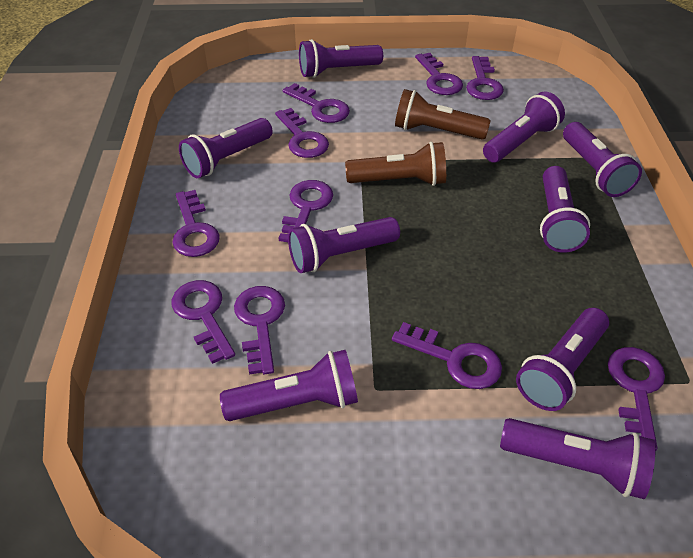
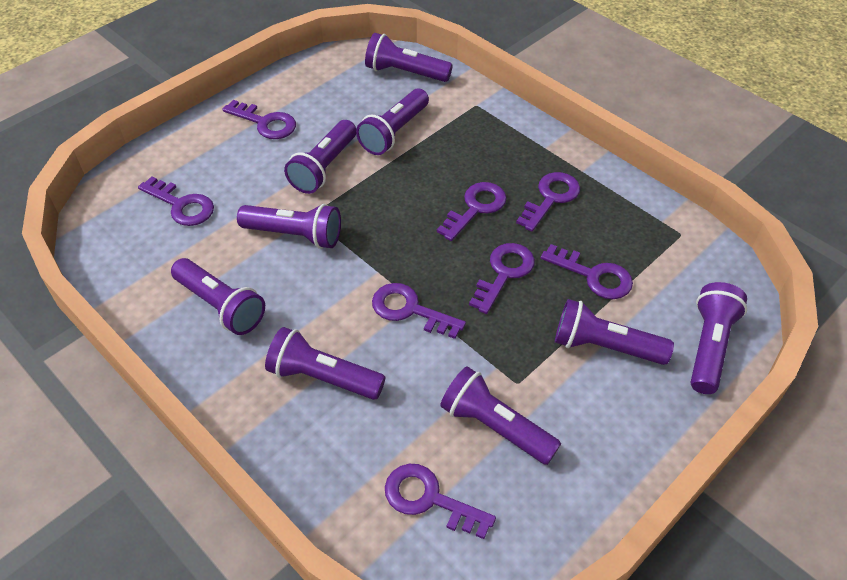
brown flashlight: 2 -> 0
purple key: 10 -> 8

